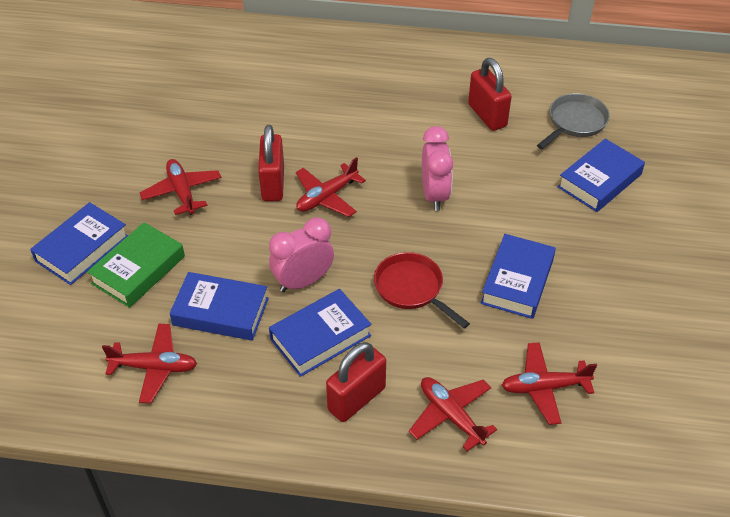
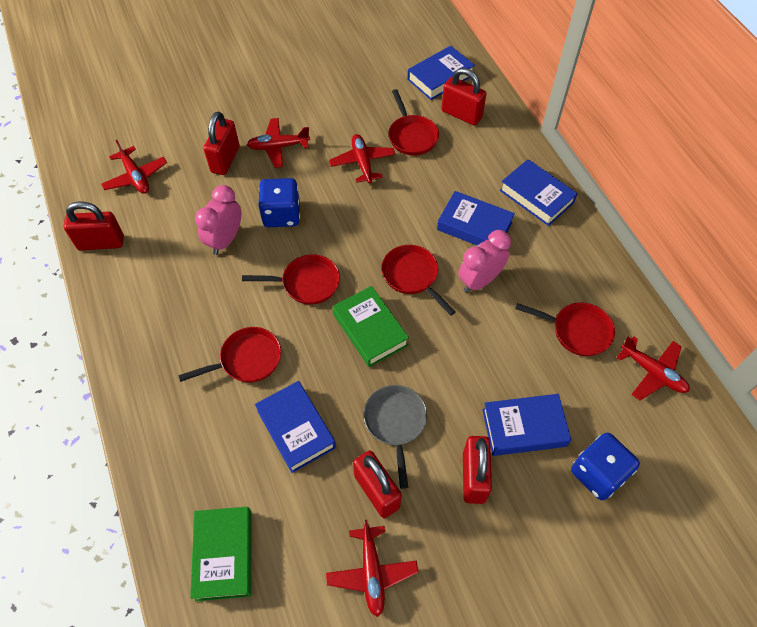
blue dice: 0 -> 2
green book: 1 -> 2
red padlock: 3 -> 5
red pan: 1 -> 5

